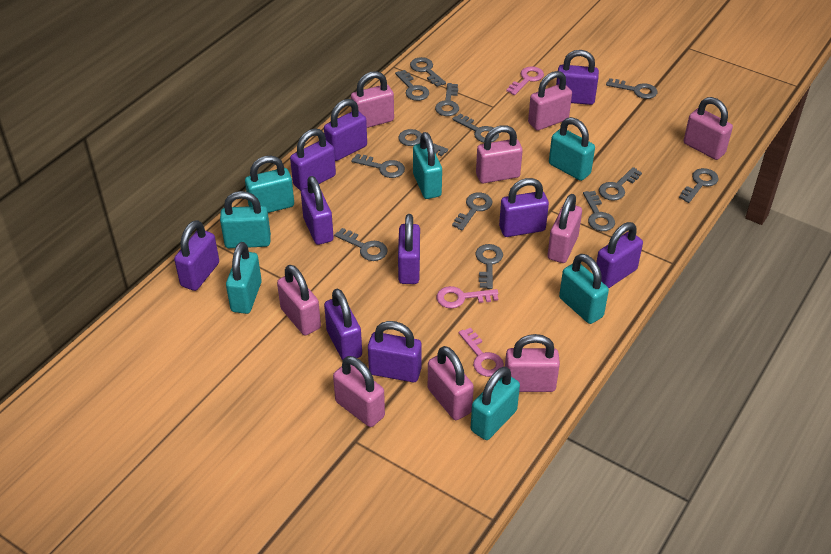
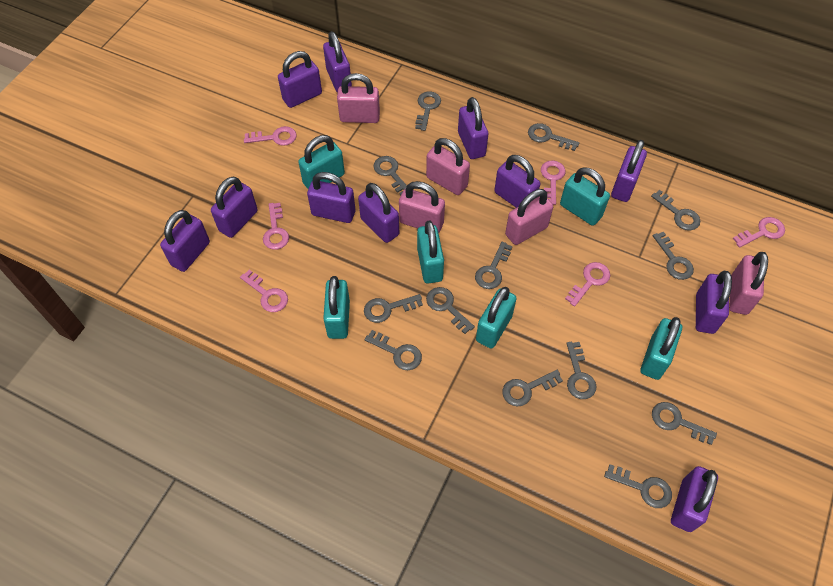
pink key: 3 -> 6
pink padlock: 9 -> 5
purple padlock: 10 -> 11
turquoise padlock: 7 -> 6

